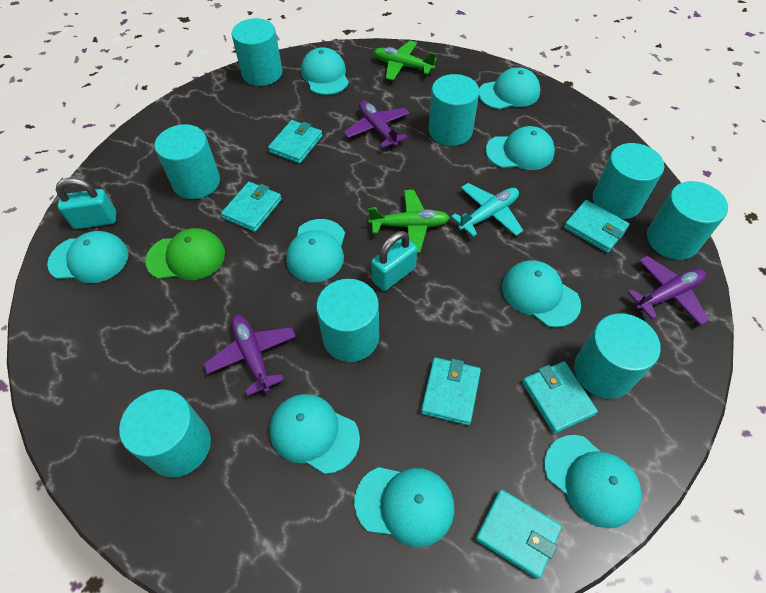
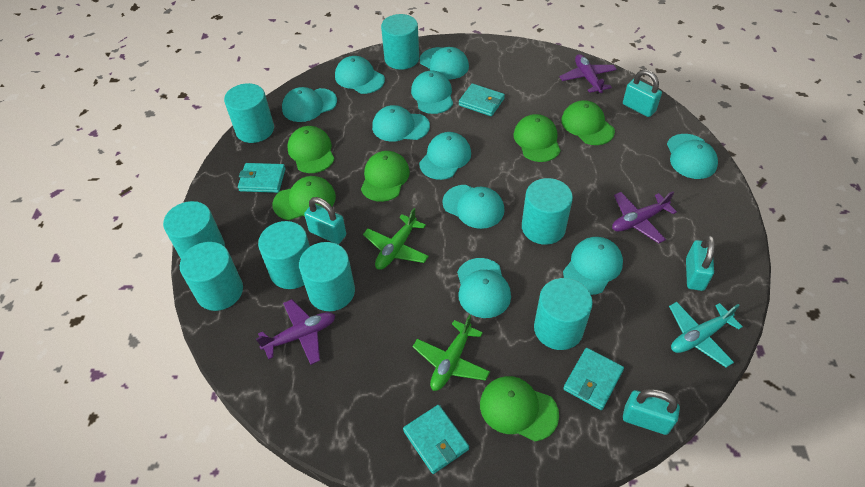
green cap: 1 -> 6
turquoise cap: 9 -> 10
turquoise padlock: 2 -> 4
turquoise wallet: 6 -> 4

